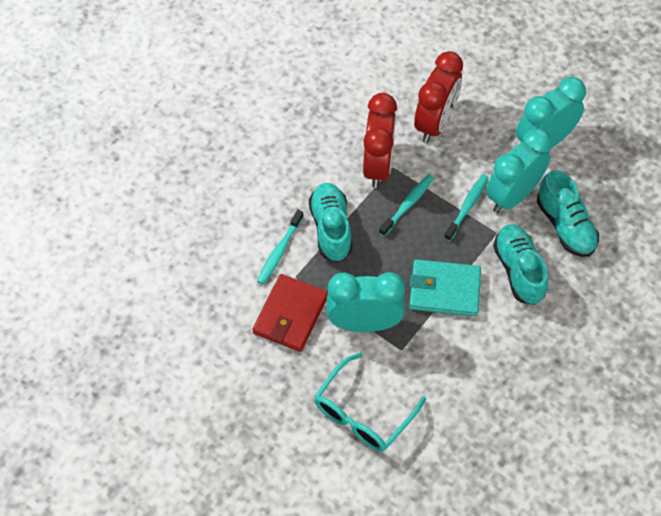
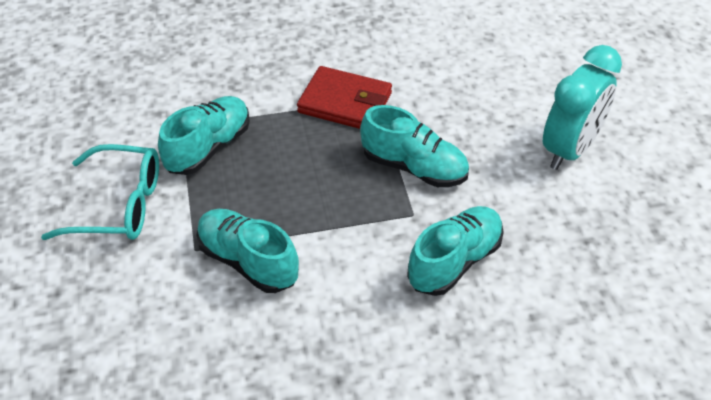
red clock: 2 -> 0
turquoise clock: 3 -> 1
turquoise shoe: 3 -> 4
turquoise toothbrush: 3 -> 0
turquoise wallet: 1 -> 0

